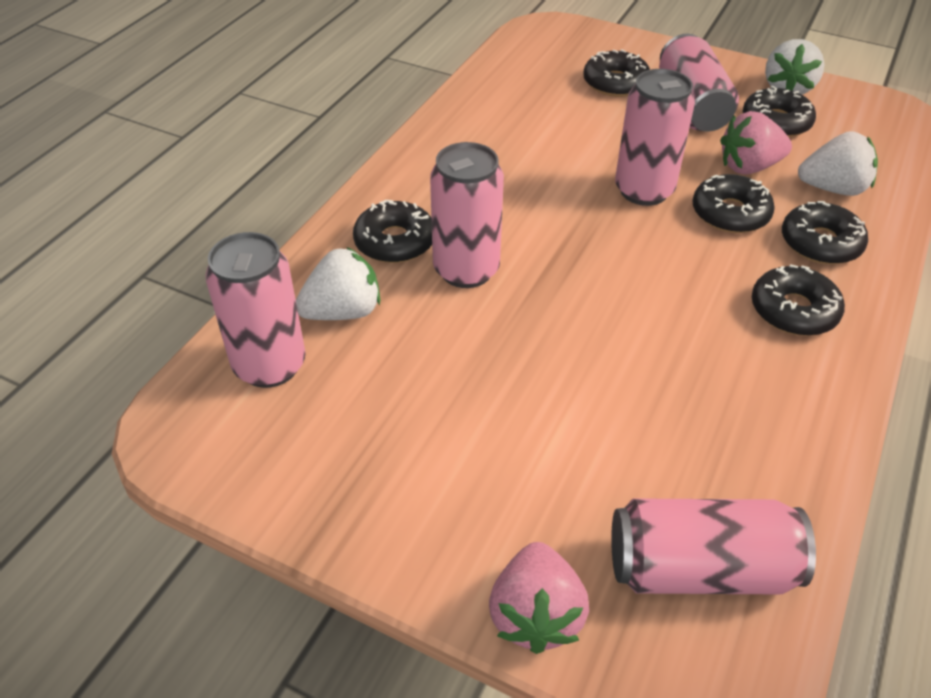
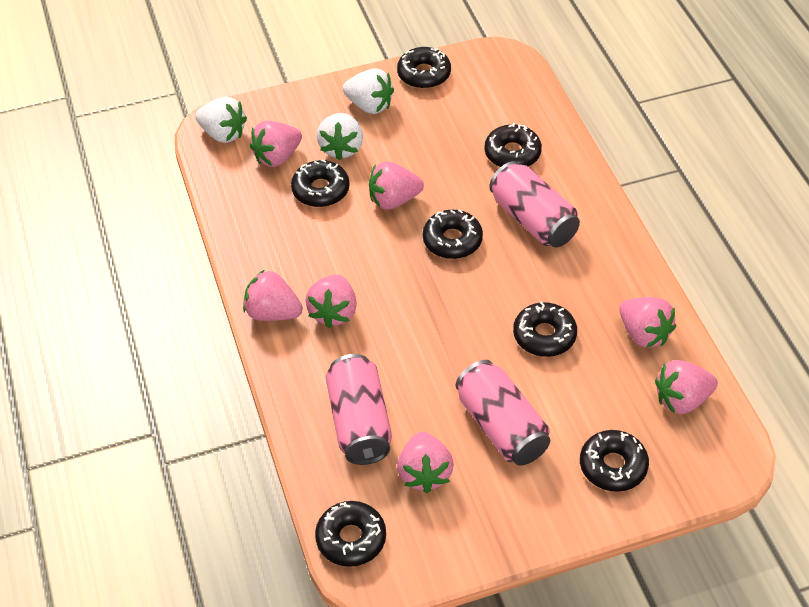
black donut: 6 -> 7
pink can: 5 -> 3
pink strawberry: 2 -> 7

